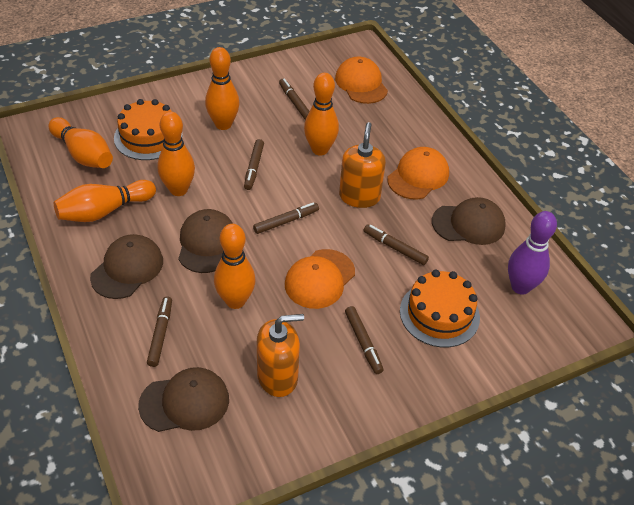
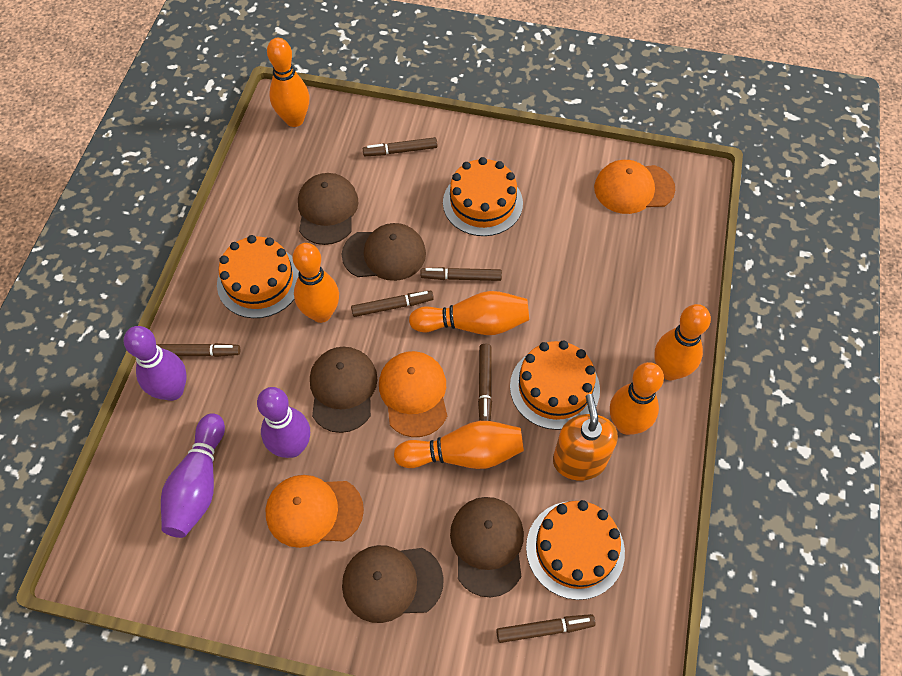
brown cap: 4 -> 5
orange cake: 2 -> 4
orange soap dispenser: 2 -> 1
purple bowling pin: 1 -> 3

